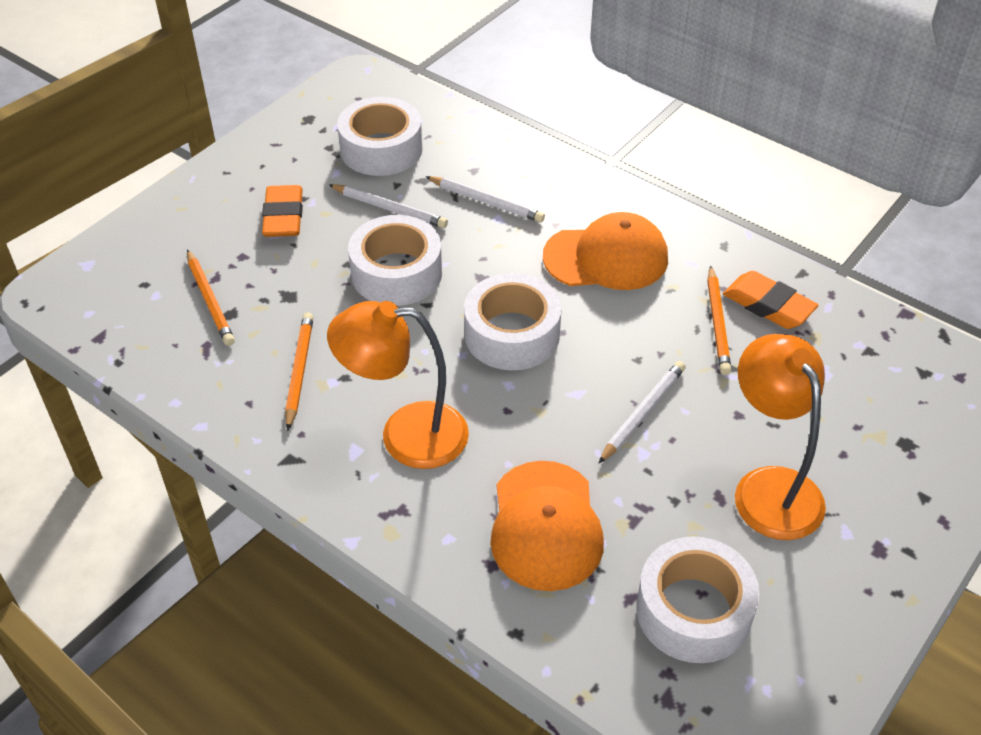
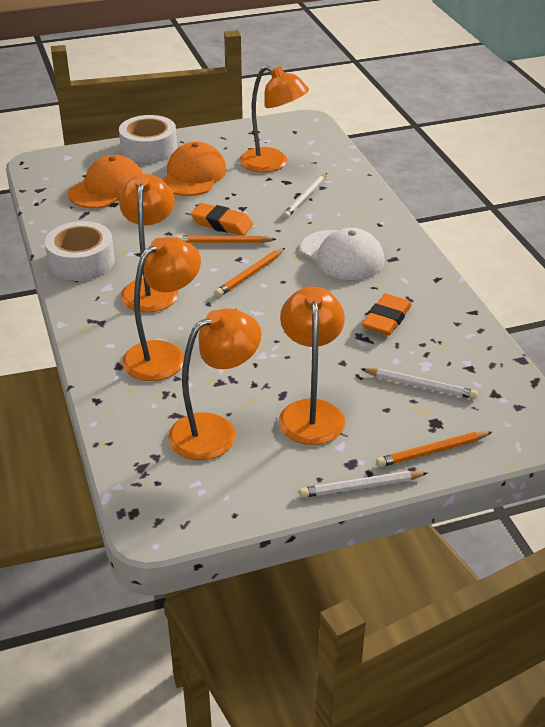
orange lamp: 2 -> 5
white cap: 0 -> 1
white tape: 4 -> 2

